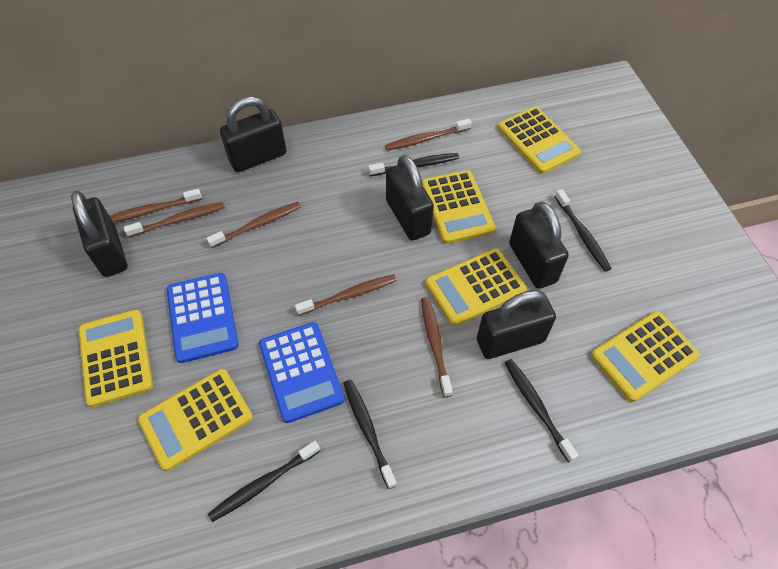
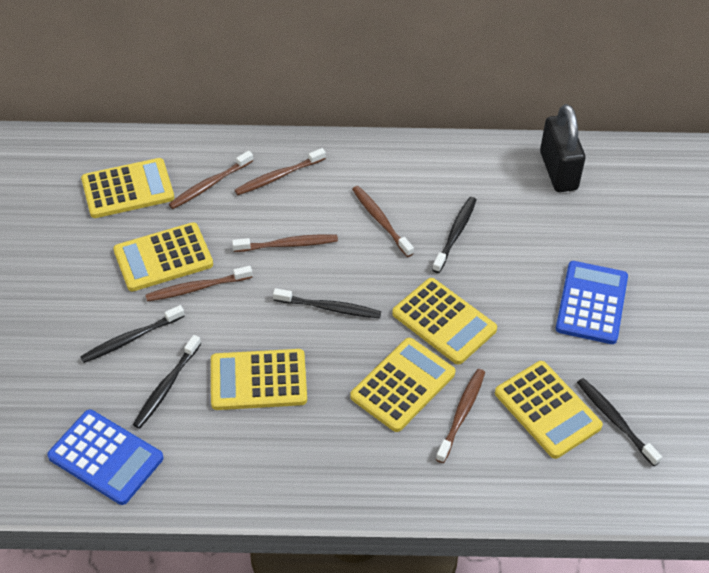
black padlock: 5 -> 1

